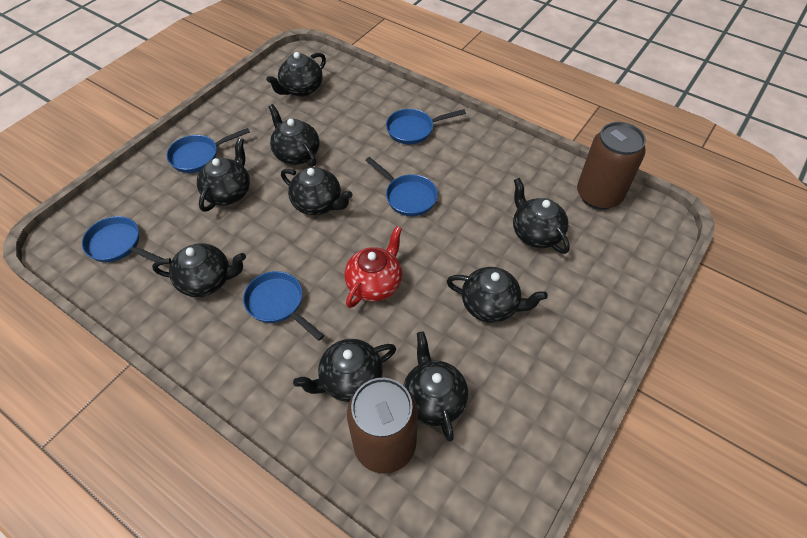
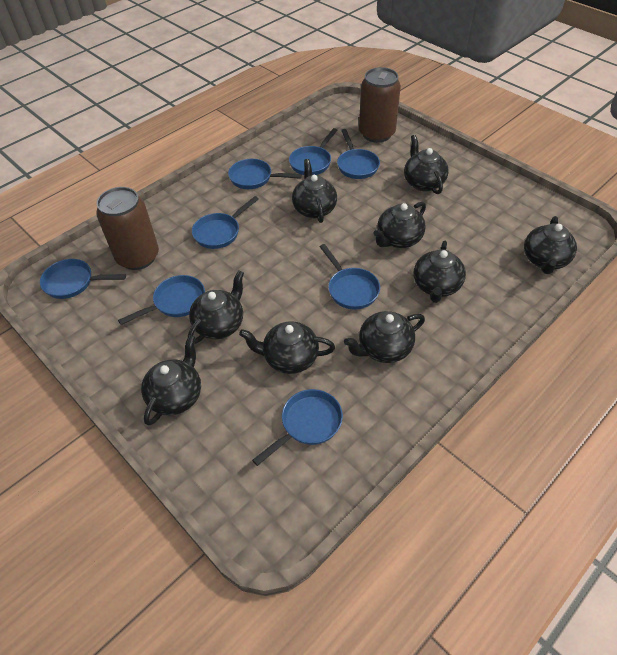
blue pan: 5 -> 8
red teapot: 1 -> 0

